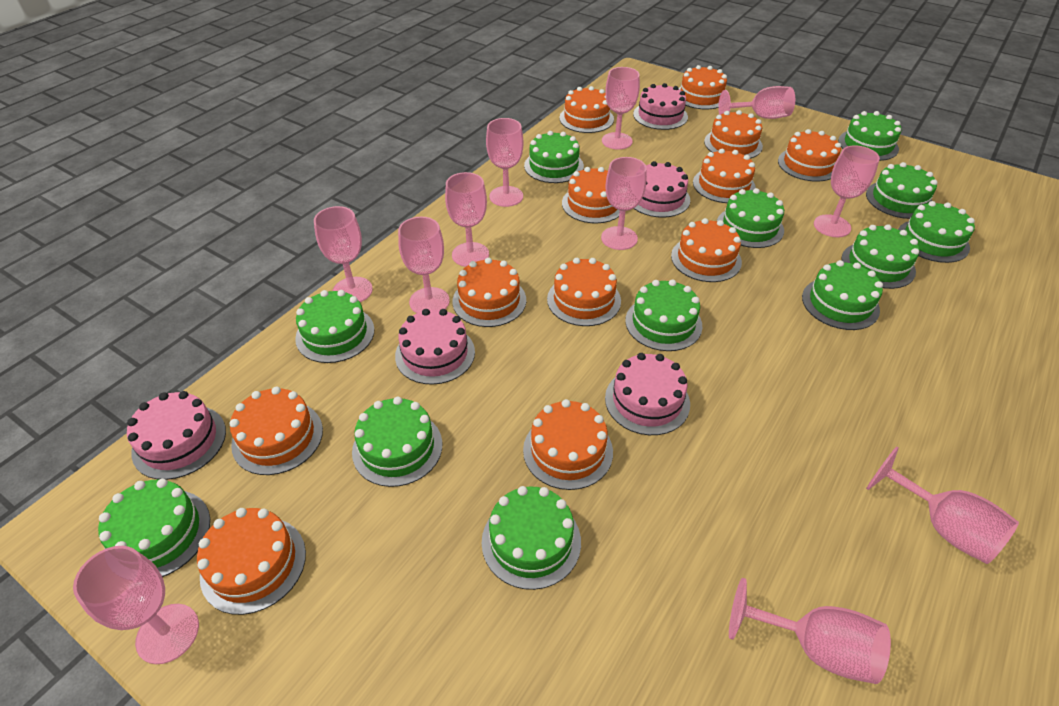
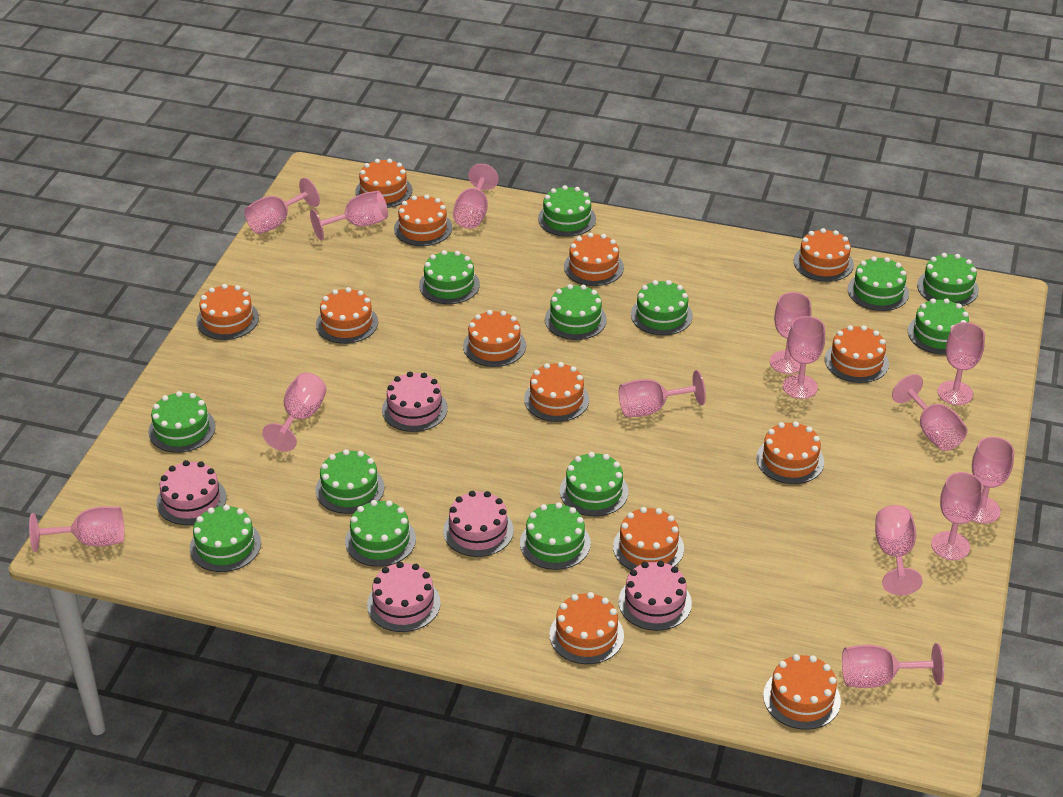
green cake: 12 -> 13
orange cake: 12 -> 13
pink goblet: 11 -> 14

